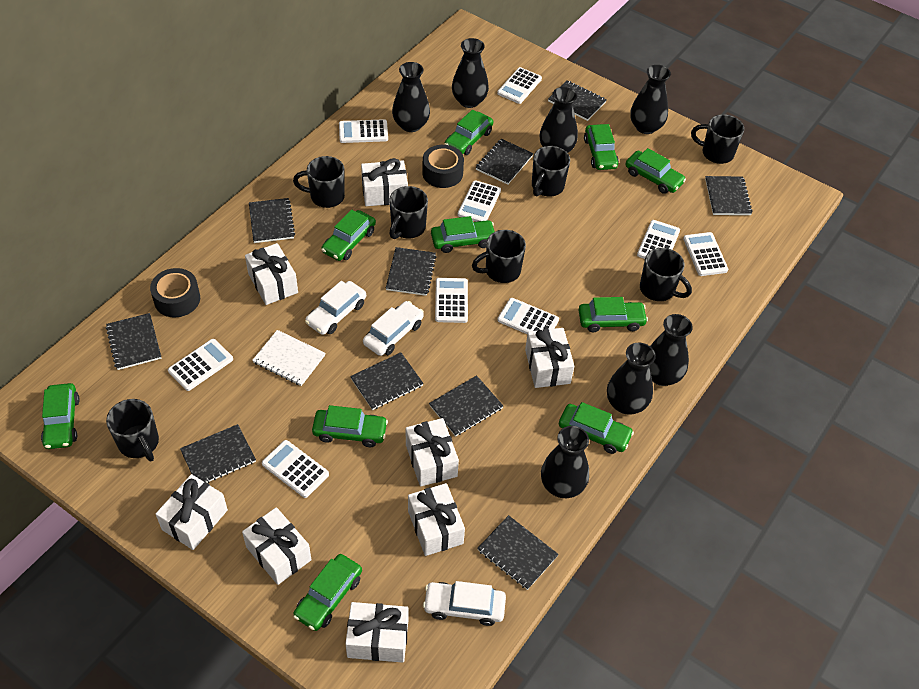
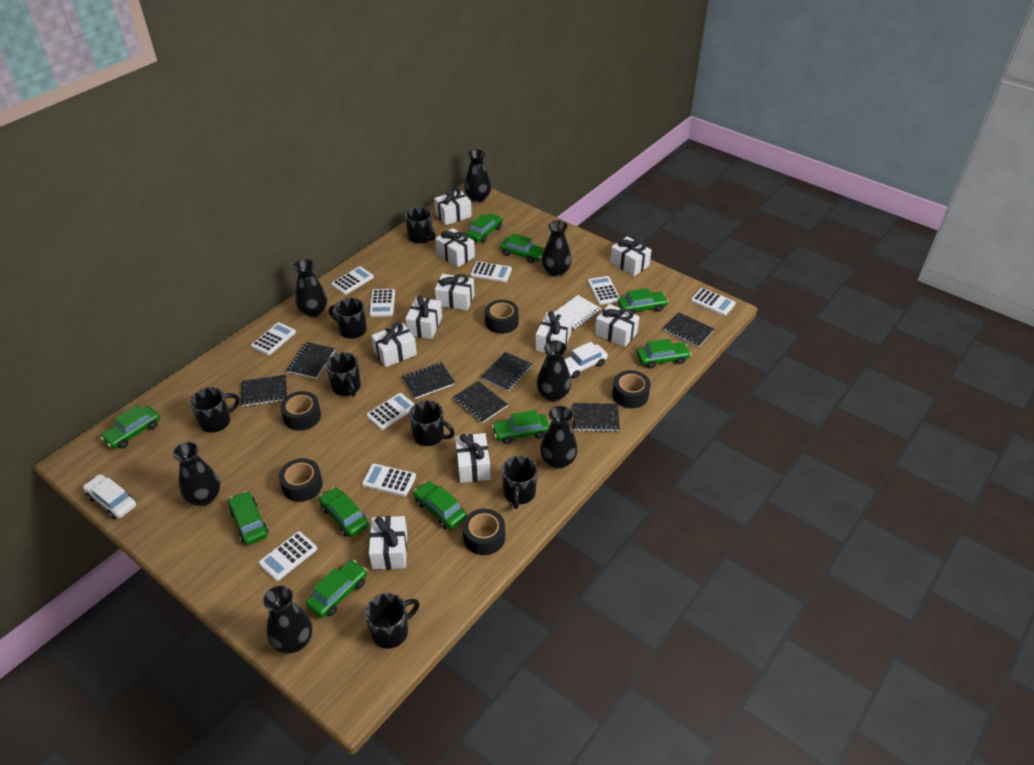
black notebook: 10 -> 7
black tape: 2 -> 5
white car: 3 -> 2
white gift: 8 -> 10

